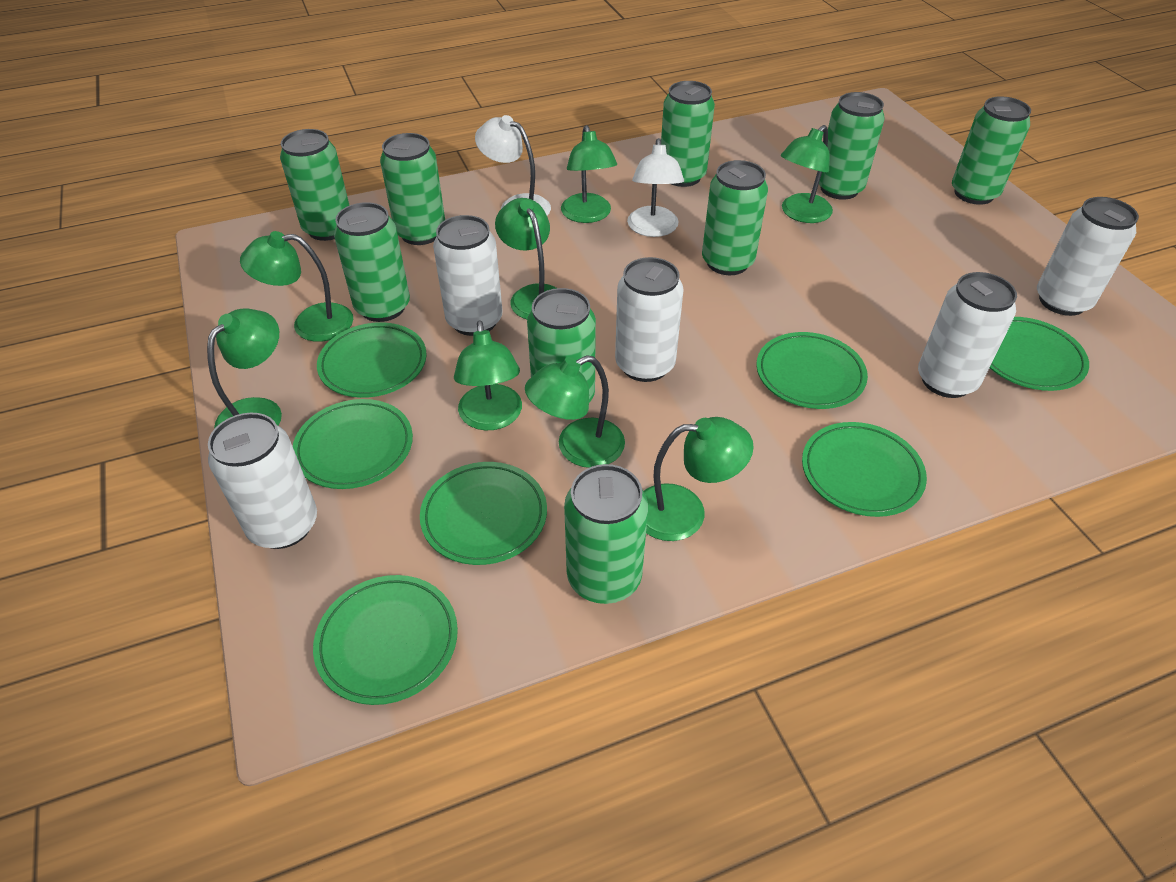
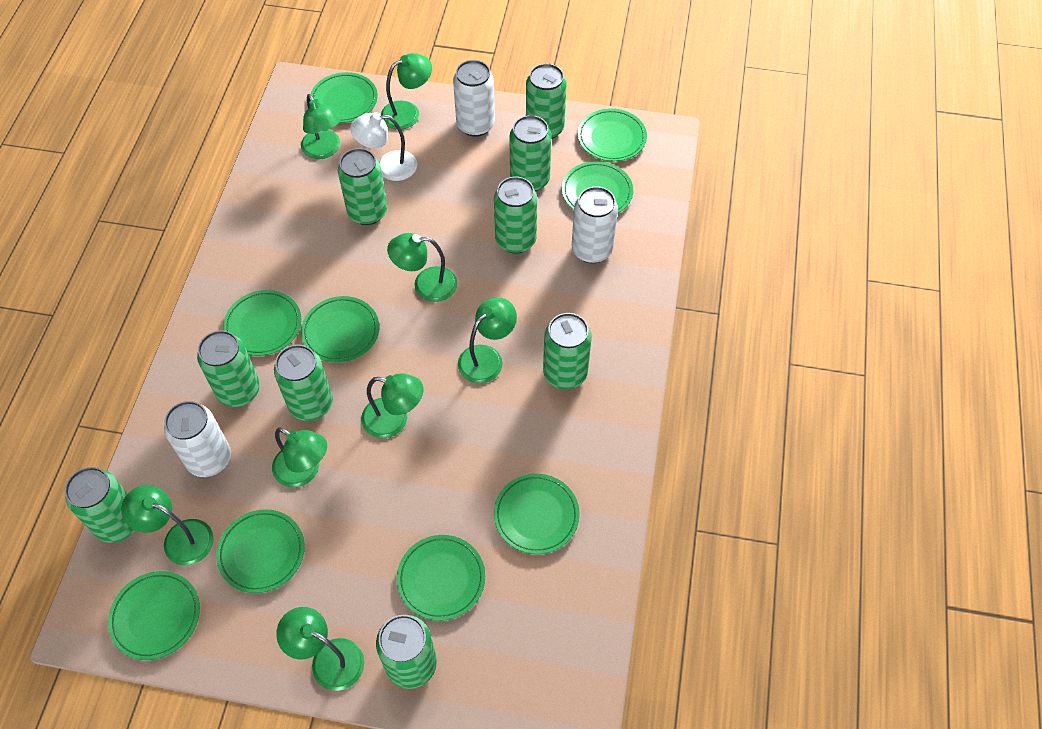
green plate: 7 -> 9
white can: 5 -> 3
white lamp: 2 -> 1

